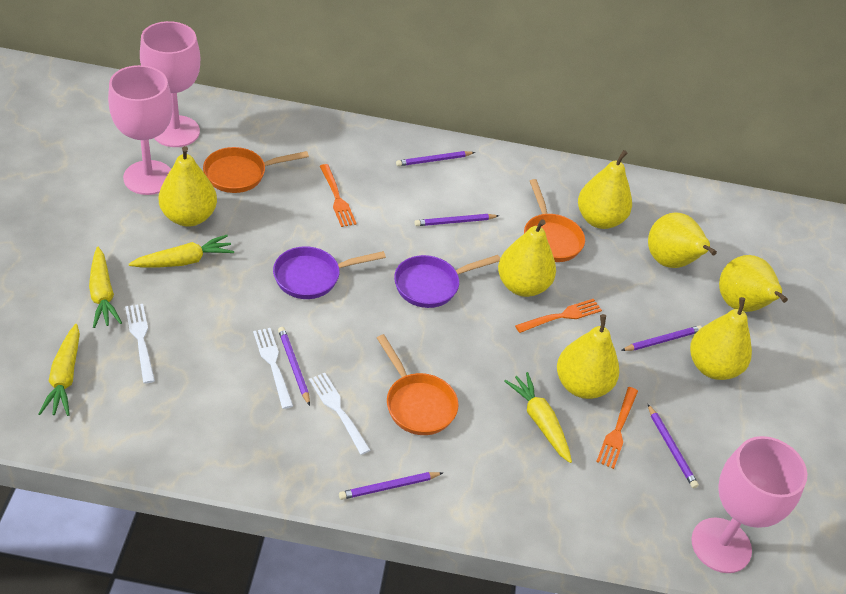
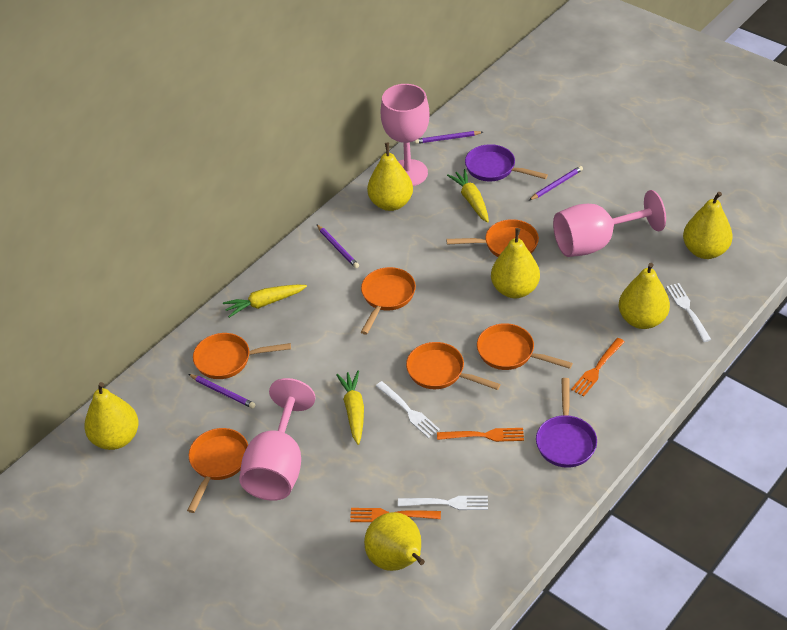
orange pan: 3 -> 6
purple pencil: 6 -> 4
yellow carrot: 4 -> 3
yellow pear: 7 -> 6

